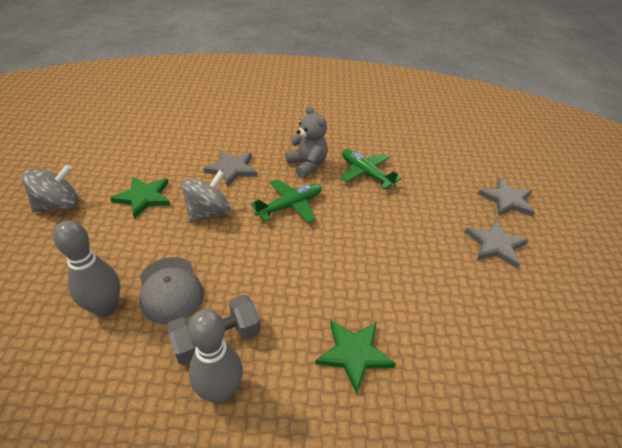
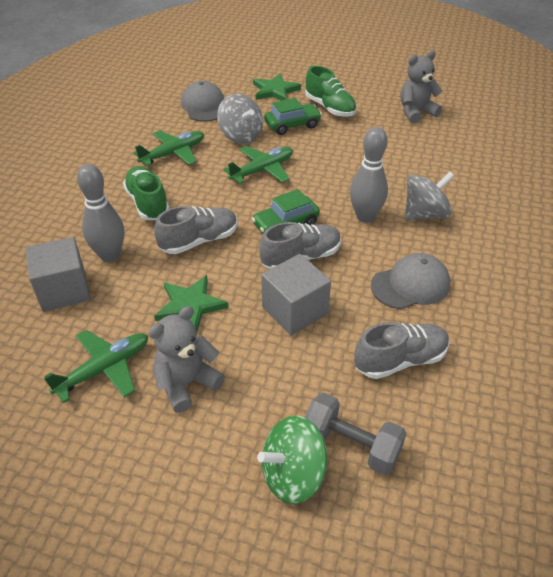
green car: 0 -> 2
green plane: 2 -> 3
green shoe: 0 -> 2
green spinning top: 0 -> 1
grey cap: 1 -> 2
grey cube: 0 -> 2
grey shoe: 0 -> 3
grey star: 3 -> 0
grey teddy bear: 1 -> 2

